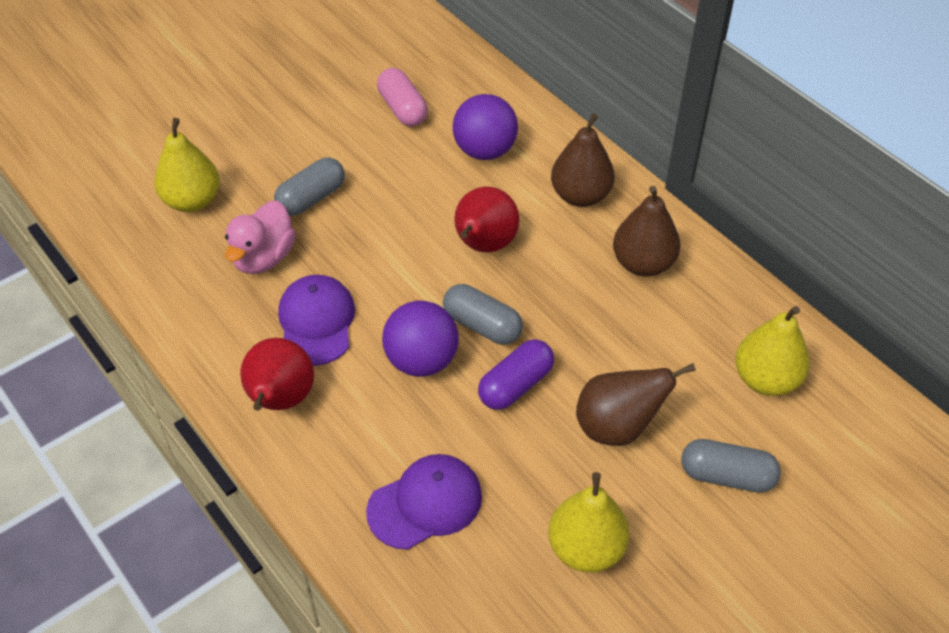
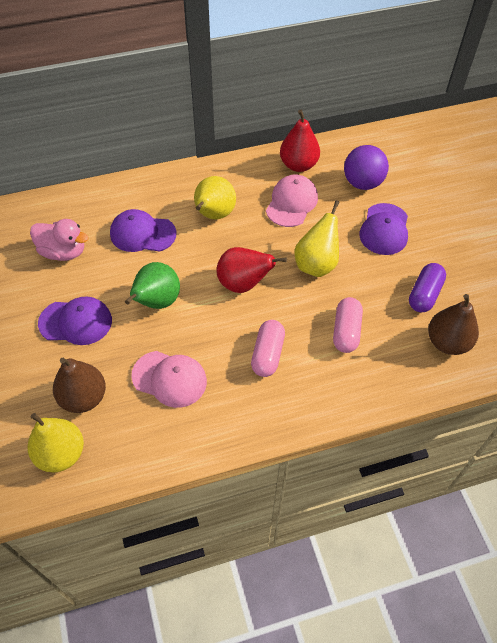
brown pear: 3 -> 2
green pear: 0 -> 1
grey capsule: 3 -> 0
pink cap: 0 -> 2
pink capsule: 1 -> 2
purple ball: 2 -> 1
purple cap: 2 -> 3

